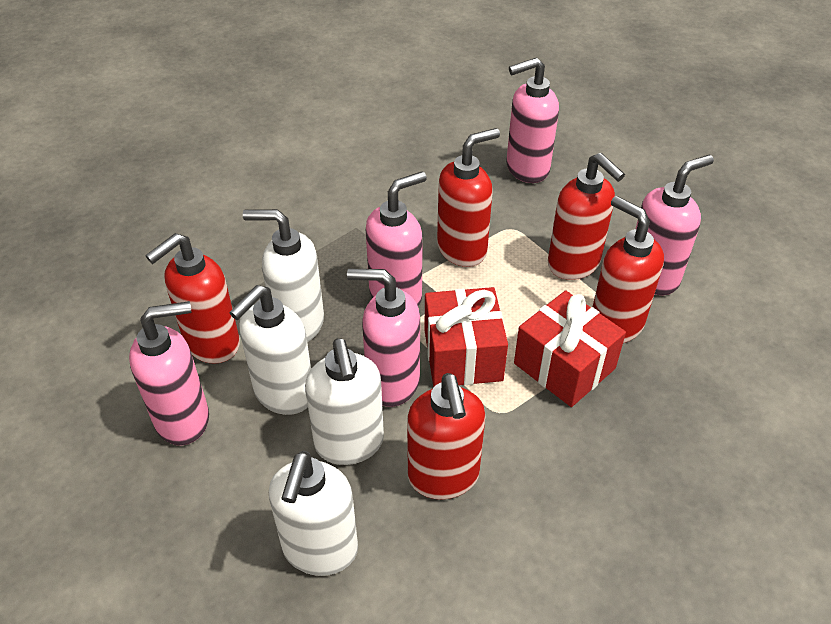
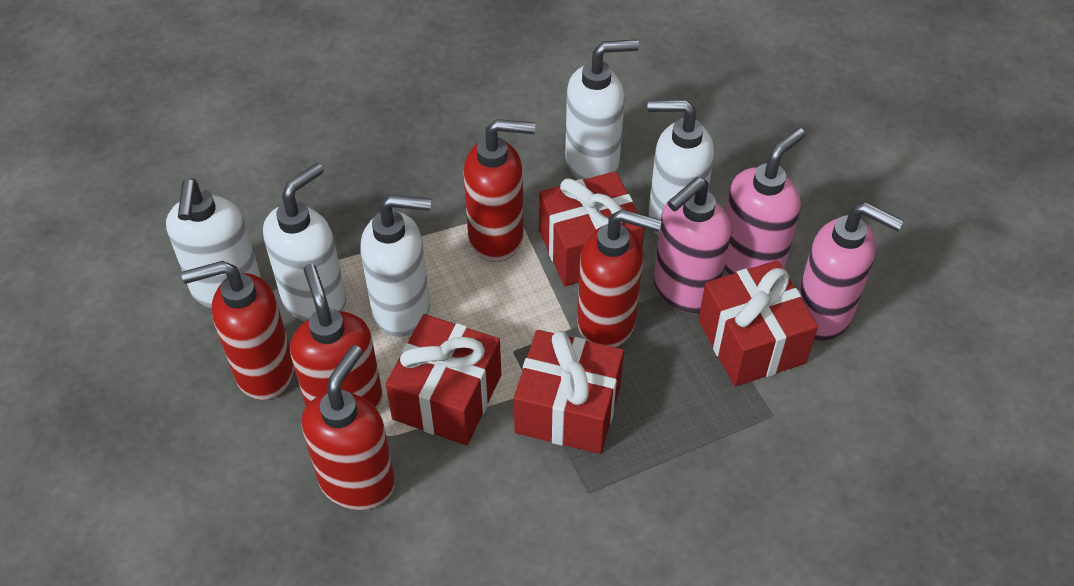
pink soap dispenser: 5 -> 3
red gift: 2 -> 4
white soap dispenser: 4 -> 5

